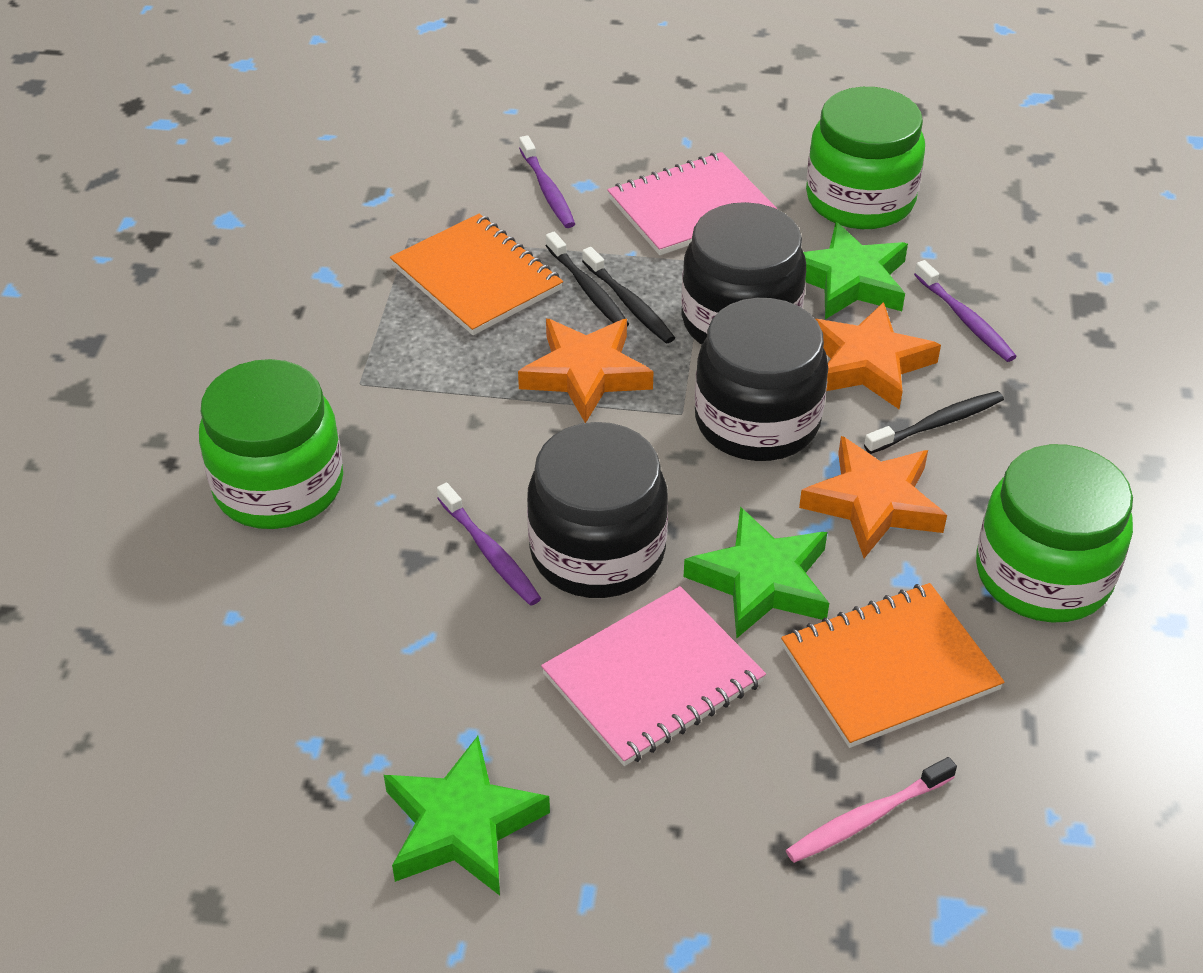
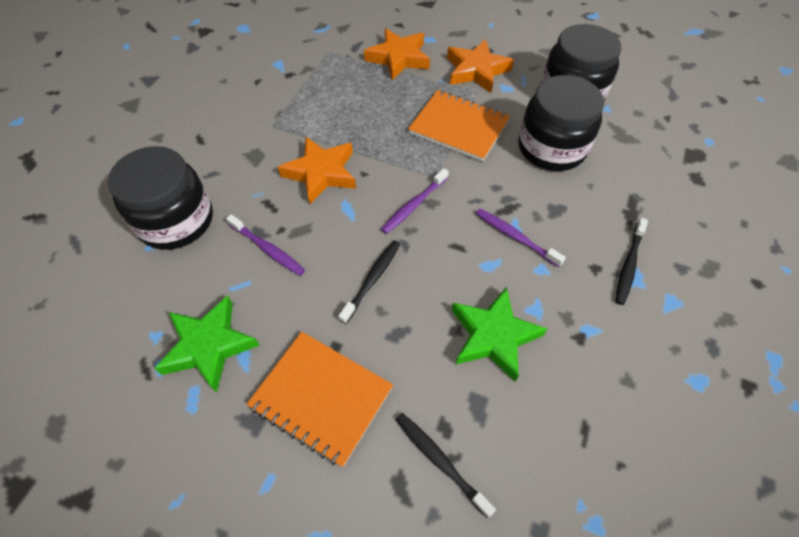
green jar: 3 -> 0
green star: 3 -> 2
pink notebook: 2 -> 0
pink toothbrush: 1 -> 0

